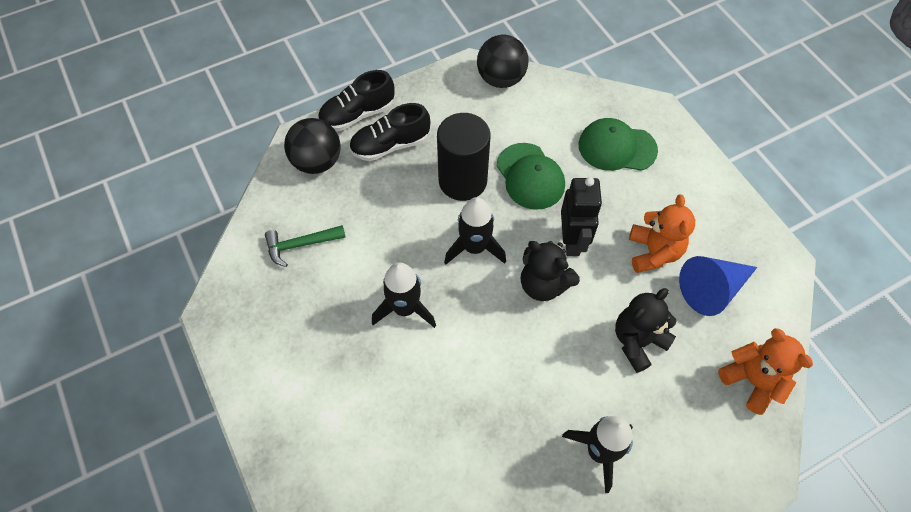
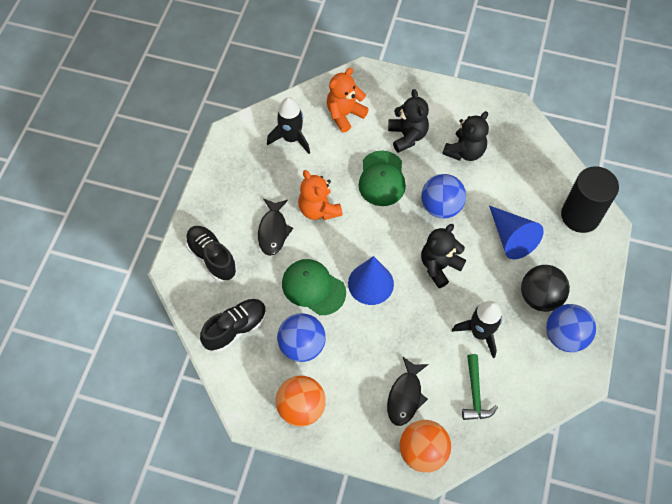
black ball: 2 -> 1
black fish: 0 -> 2
black robot: 1 -> 0
black rocket: 3 -> 2
black teddy bear: 2 -> 3
blue ball: 0 -> 3
blue cone: 1 -> 2
orange ball: 0 -> 2

